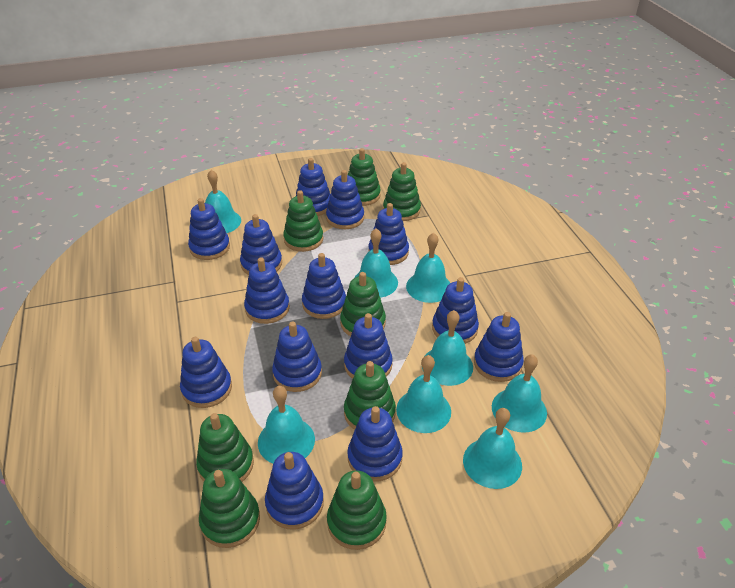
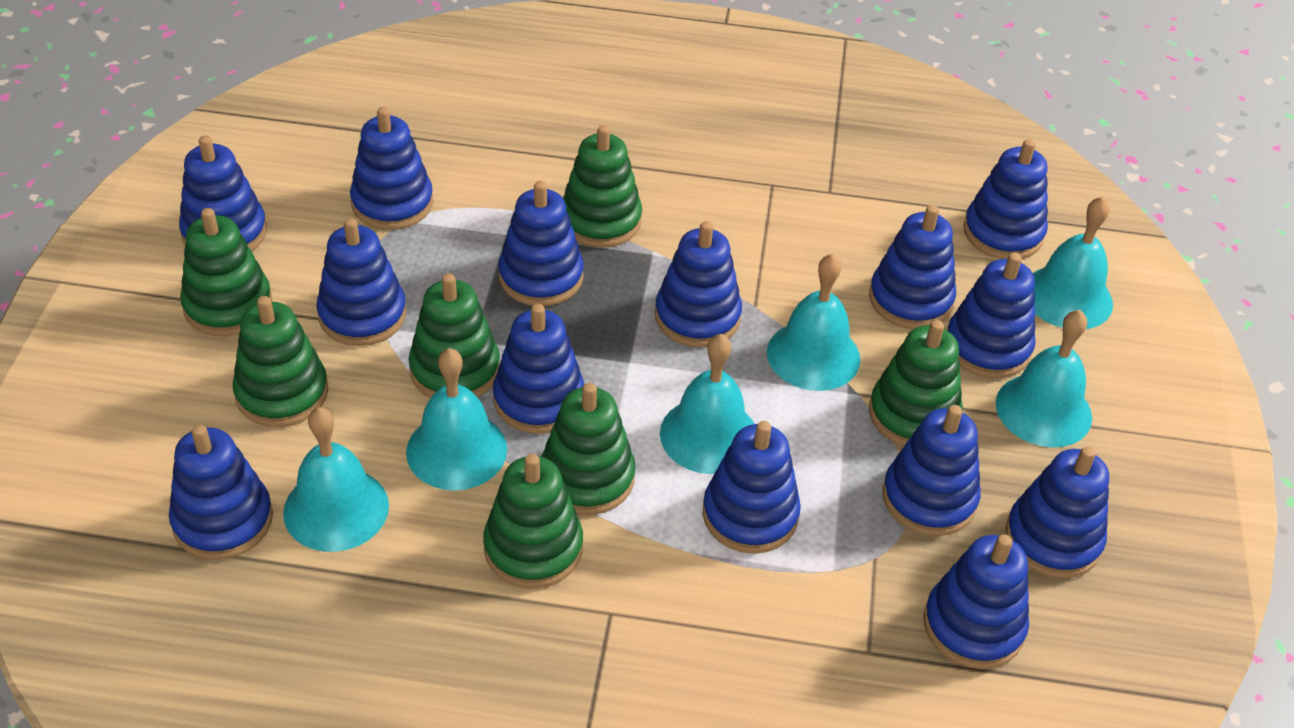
green stacking toy: 8 -> 7
turquoise bell: 8 -> 6

